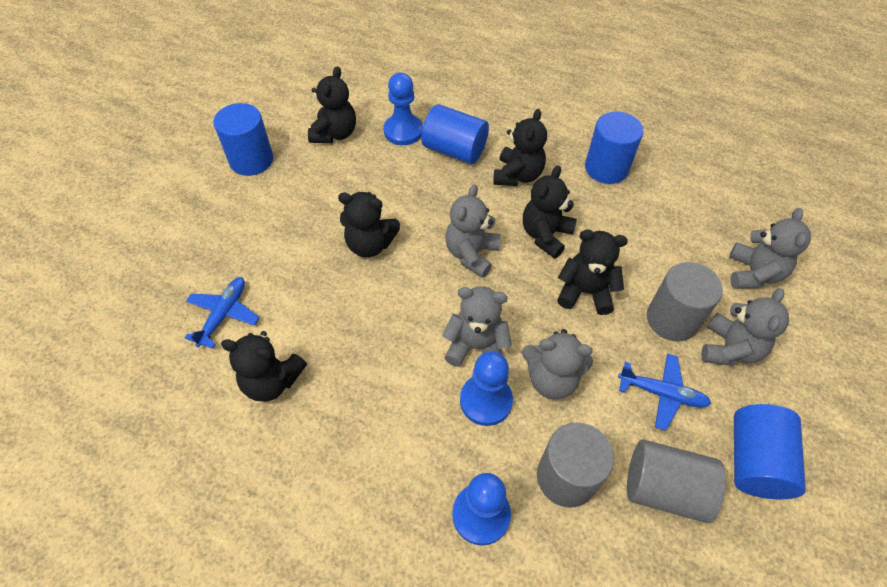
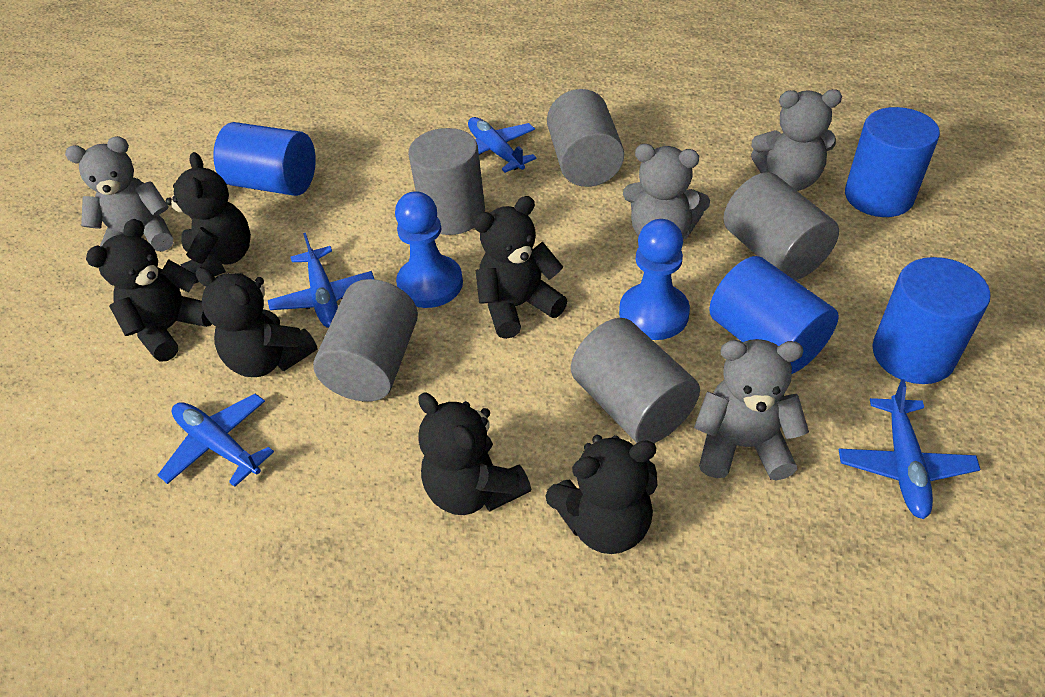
blue pawn: 3 -> 2
blue plane: 2 -> 4
grey cylinder: 3 -> 5
grey teddy bear: 5 -> 4

